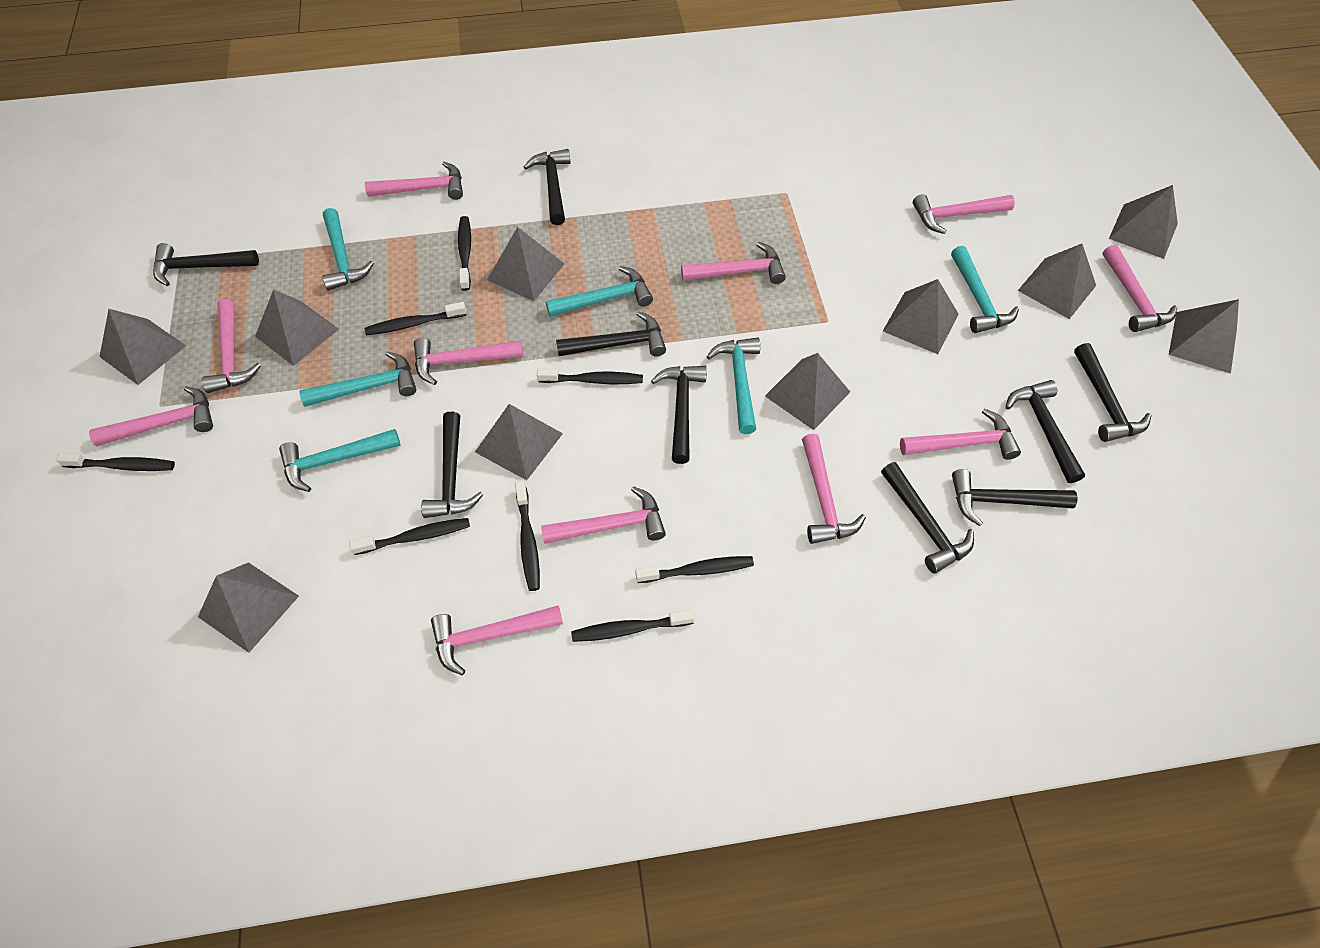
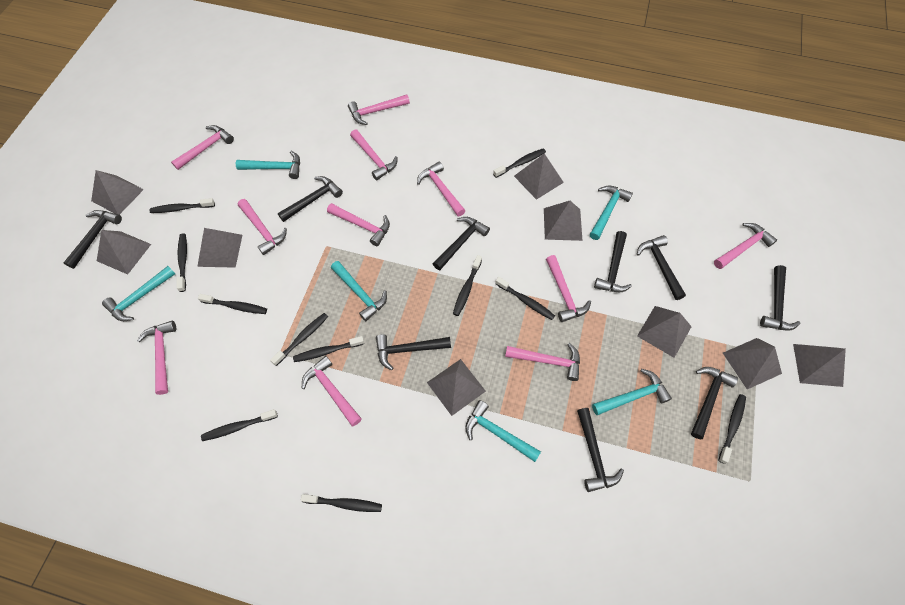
black toothbrush: 8 -> 11
grey pyramid: 10 -> 9

